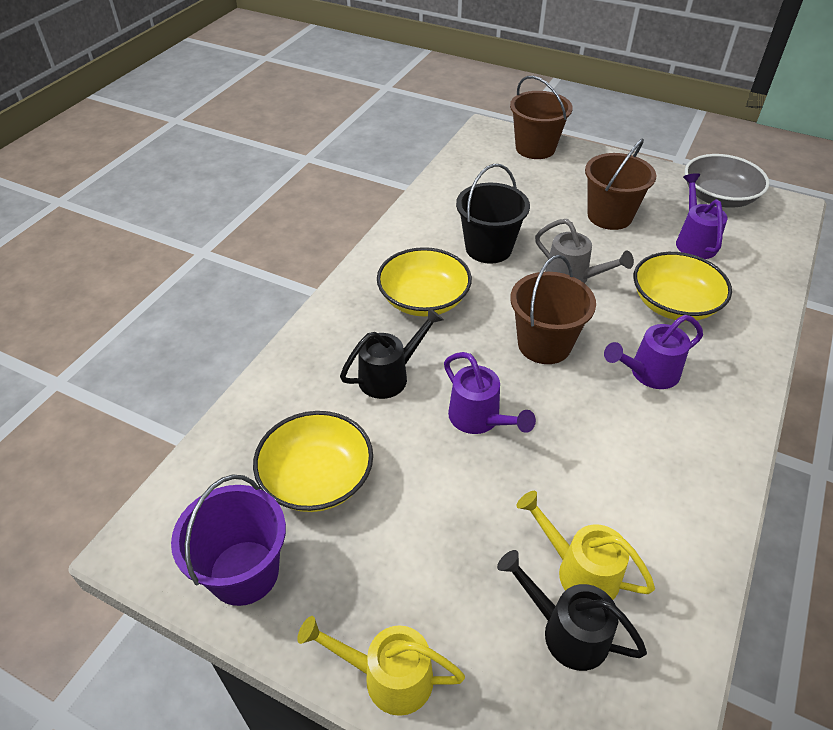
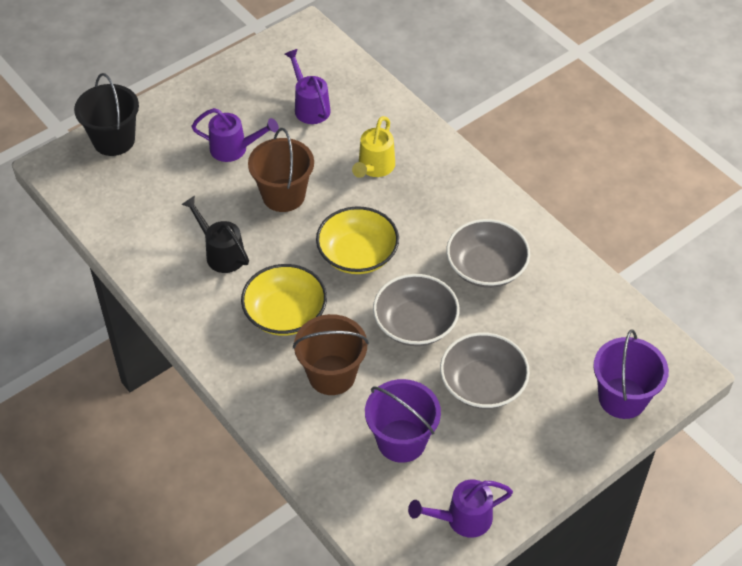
black watering can: 2 -> 1
brown bucket: 3 -> 2
grey bowl: 1 -> 3
grey watering can: 1 -> 0
purple bucket: 1 -> 2
yellow bowl: 3 -> 2
yellow watering can: 2 -> 1

